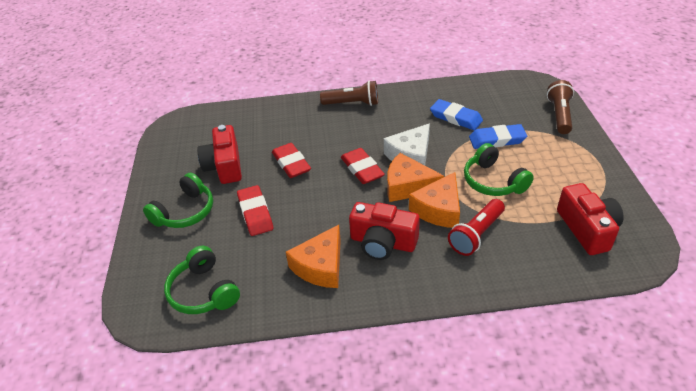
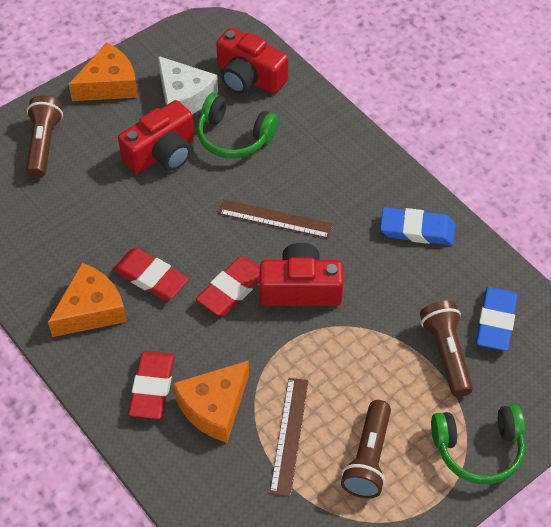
brown flashlight: 2 -> 3
brown ruler: 0 -> 2
green headphones: 3 -> 2
red flashlight: 1 -> 0

